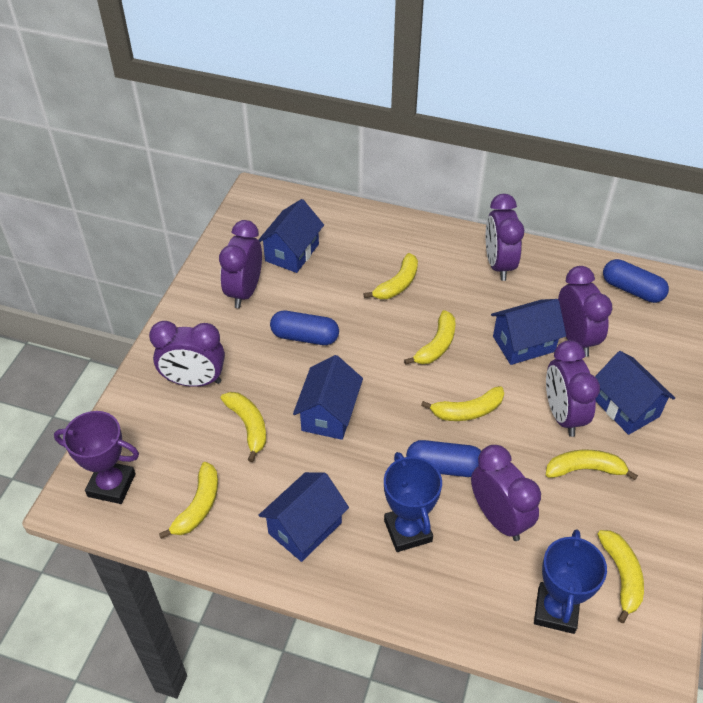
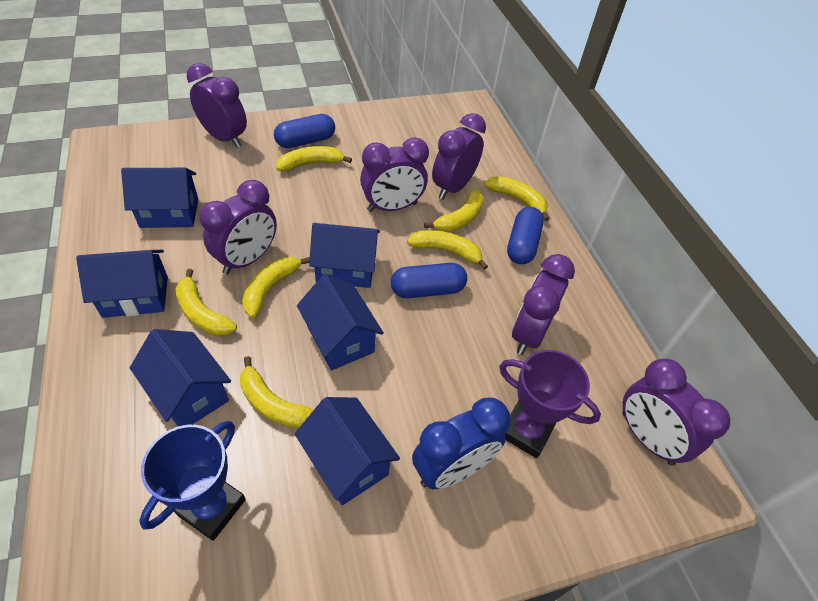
blue clock: 0 -> 1
blue house: 5 -> 6
blue trophy: 2 -> 1

